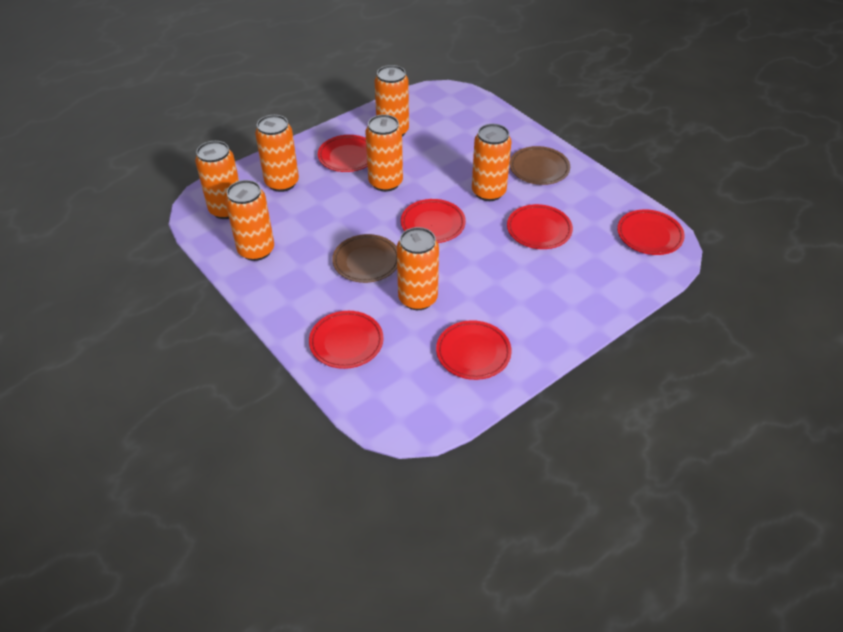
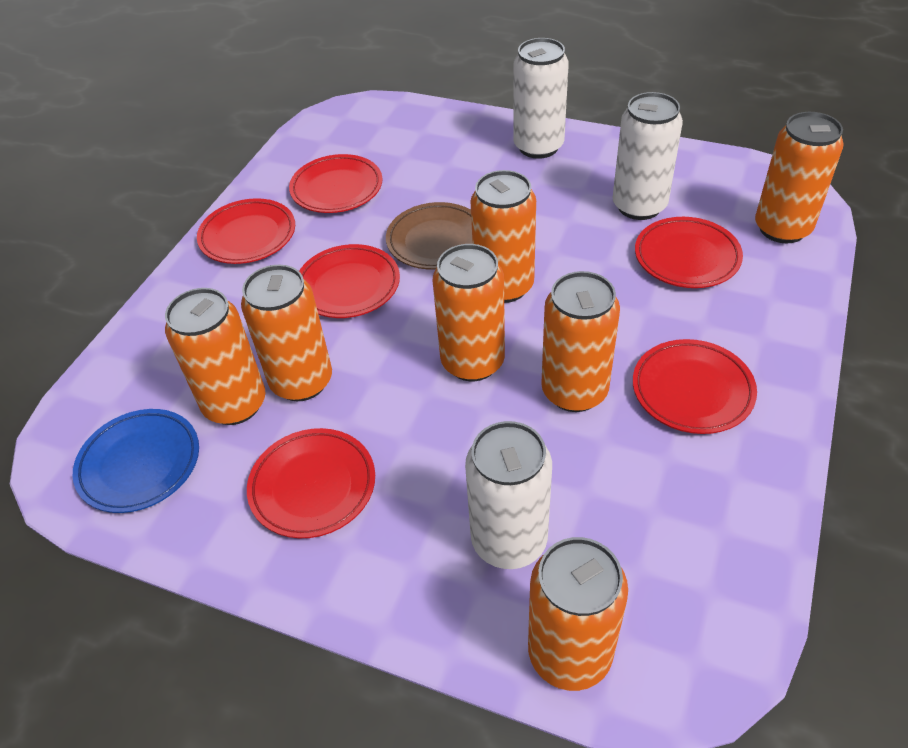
blue plate: 0 -> 1
brown plate: 2 -> 1
white can: 0 -> 3

